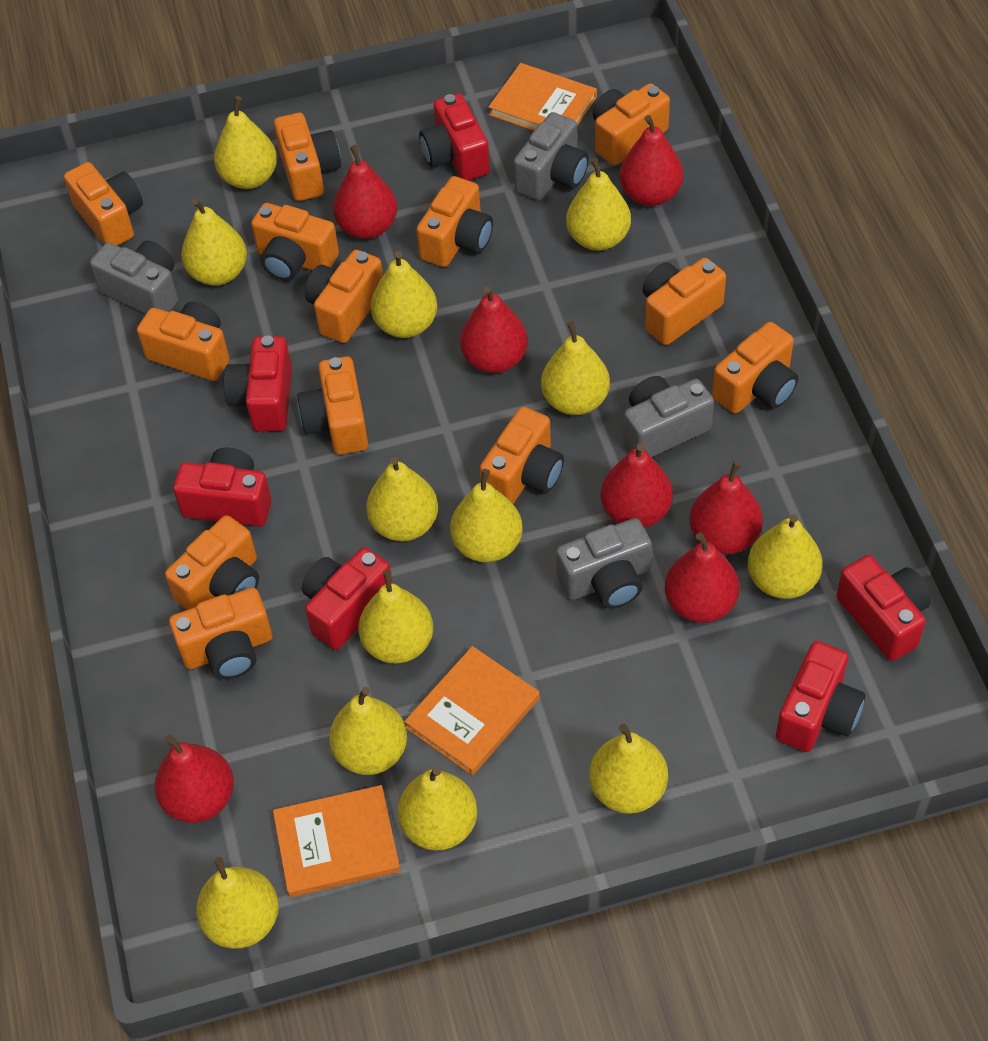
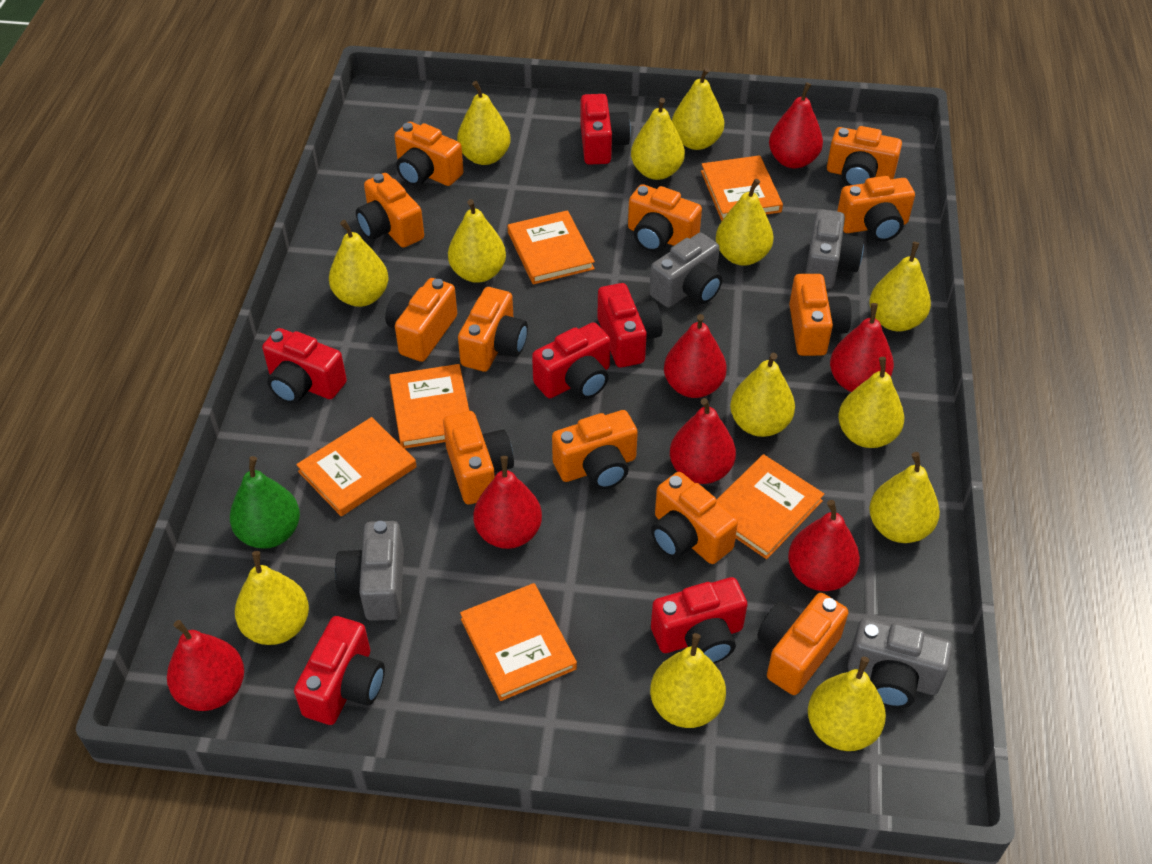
green pear: 0 -> 1
orange book: 3 -> 6
orange camera: 13 -> 12

